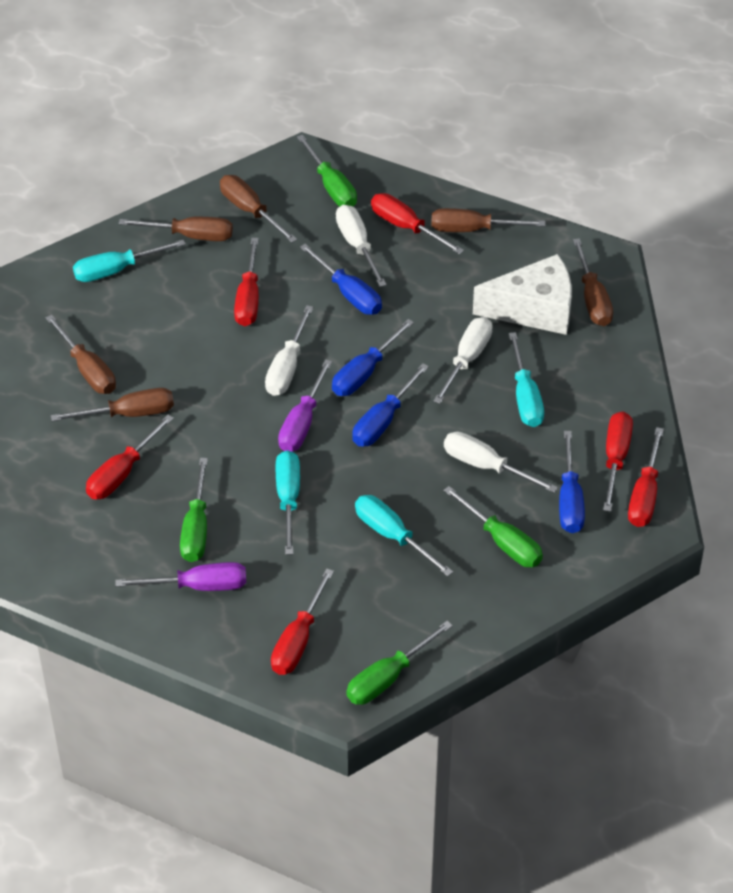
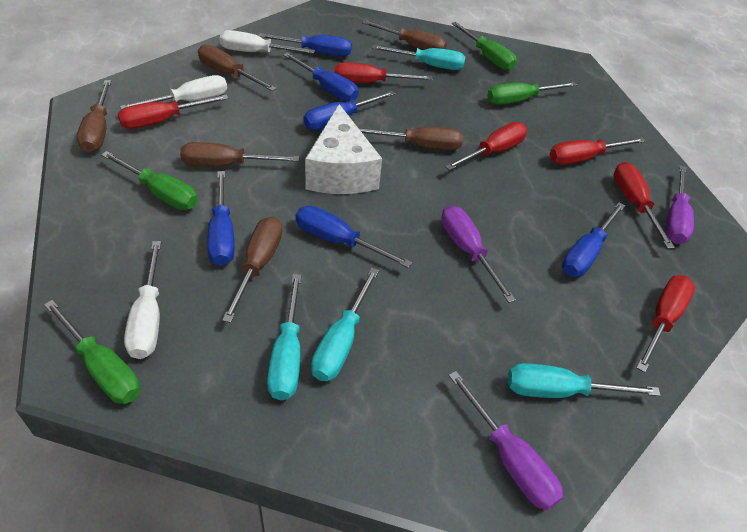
blue screwdriver: 4 -> 6
purple screwdriver: 2 -> 3
white screwdriver: 4 -> 3

